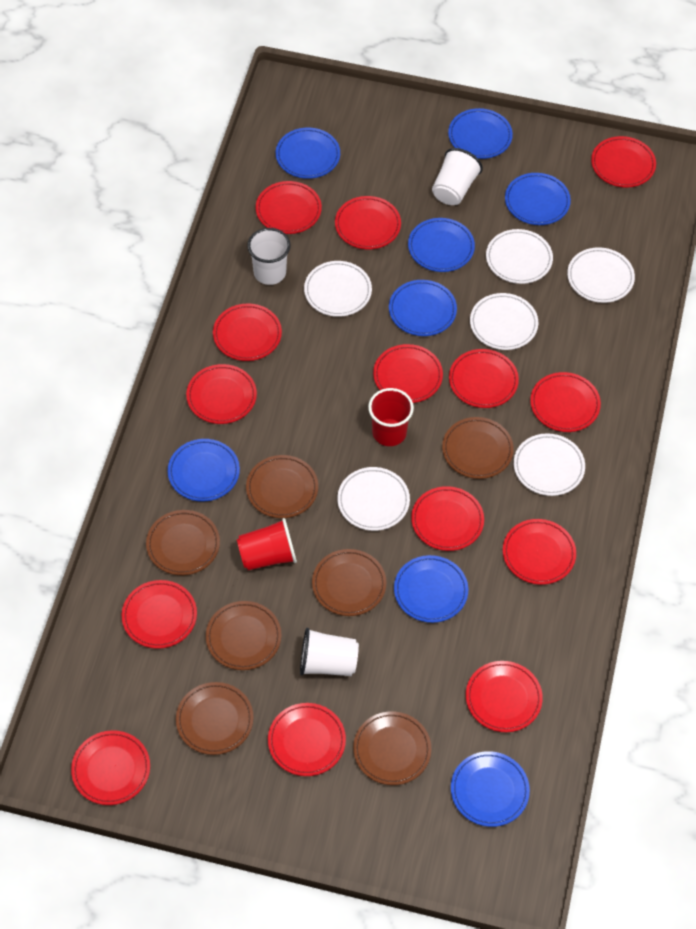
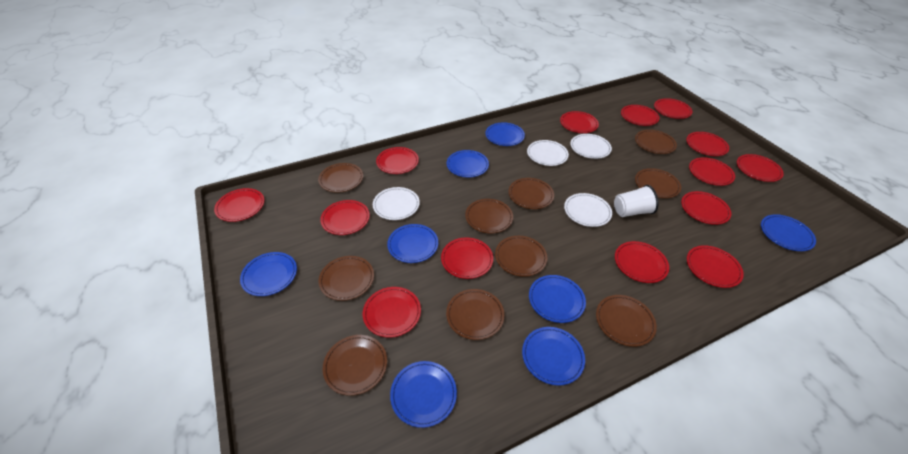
brown plate: 7 -> 10
red cup: 2 -> 0
white cup: 3 -> 1
white plate: 6 -> 4

